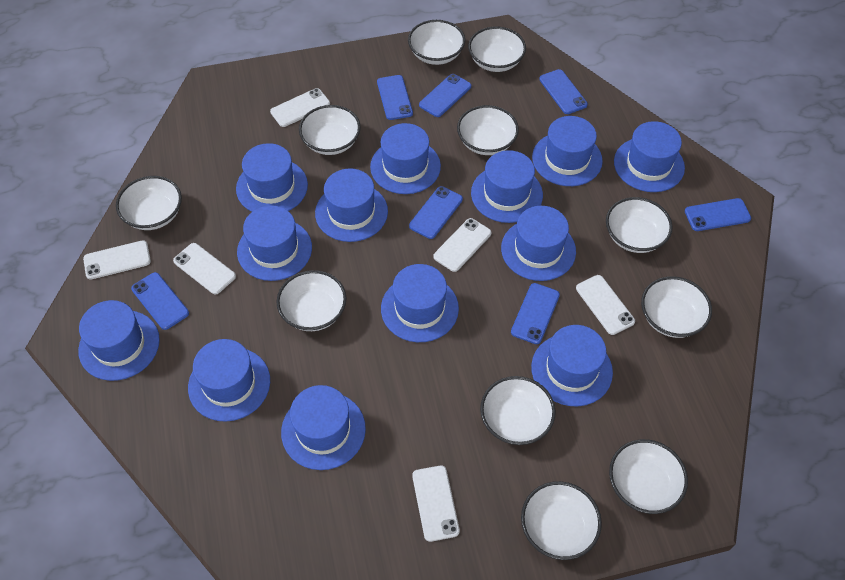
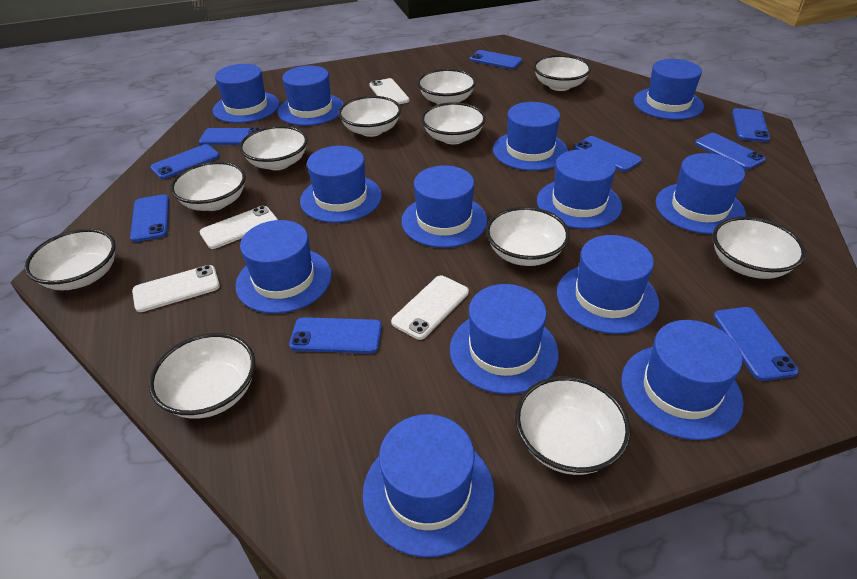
blue phone: 7 -> 9
white phone: 6 -> 4

